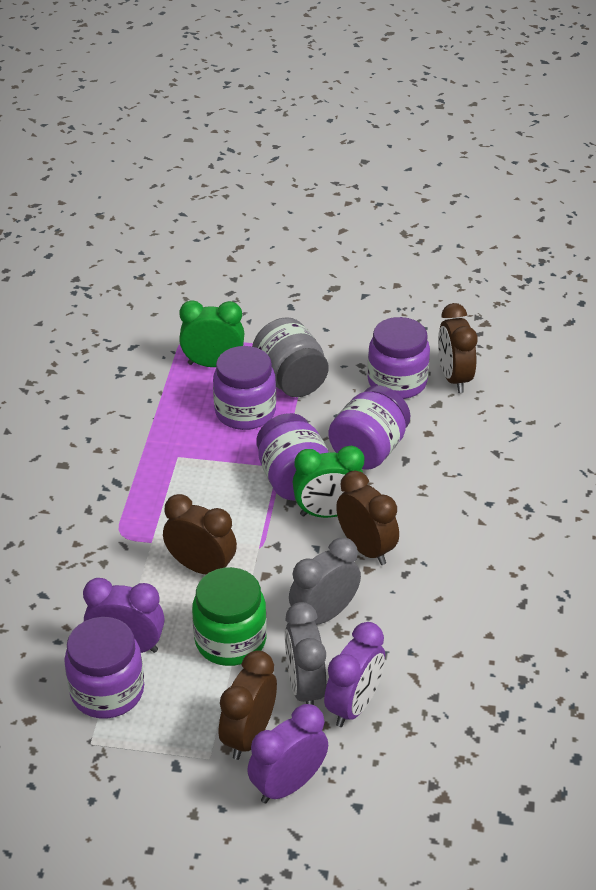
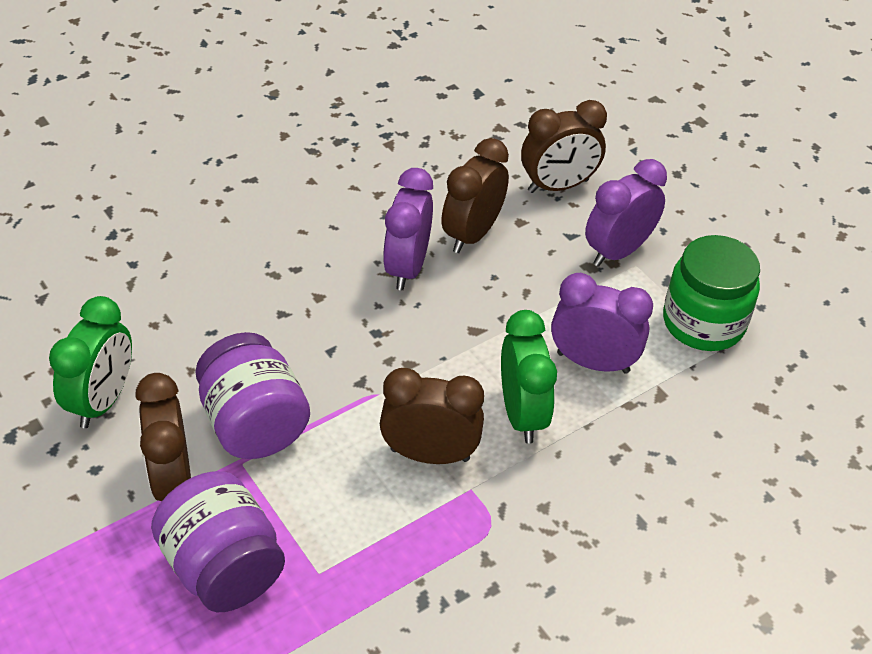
grey clock: 2 -> 0
grey jar: 1 -> 0
purple jar: 5 -> 2

